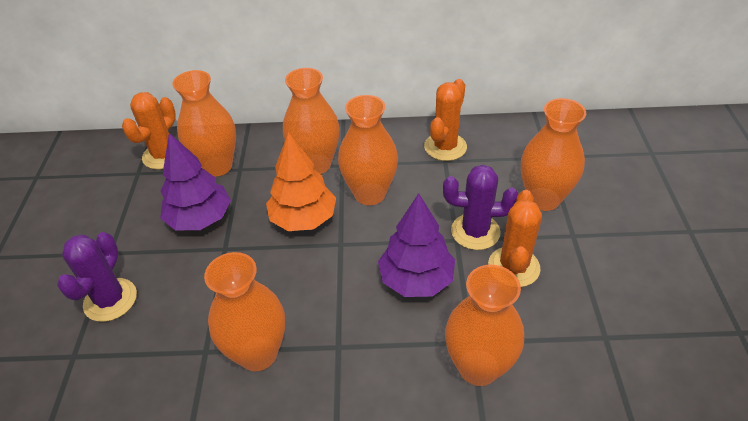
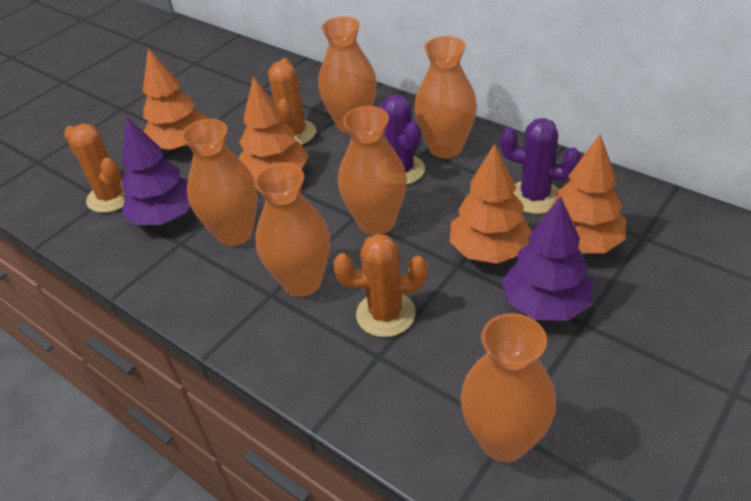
orange tree: 1 -> 4

